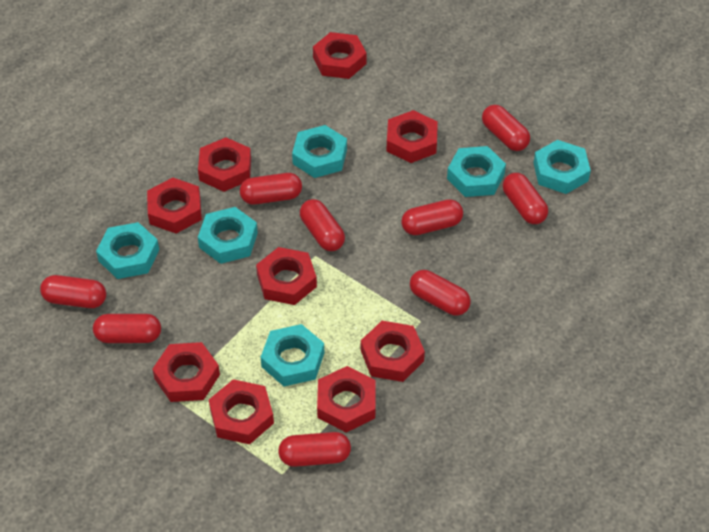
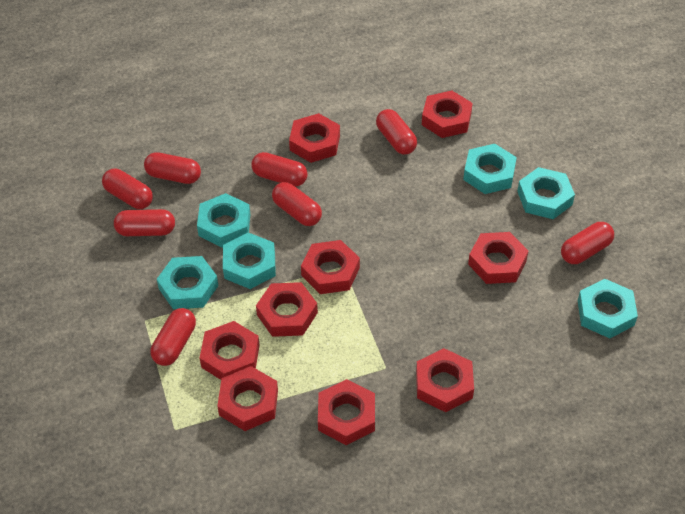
red capsule: 9 -> 8

